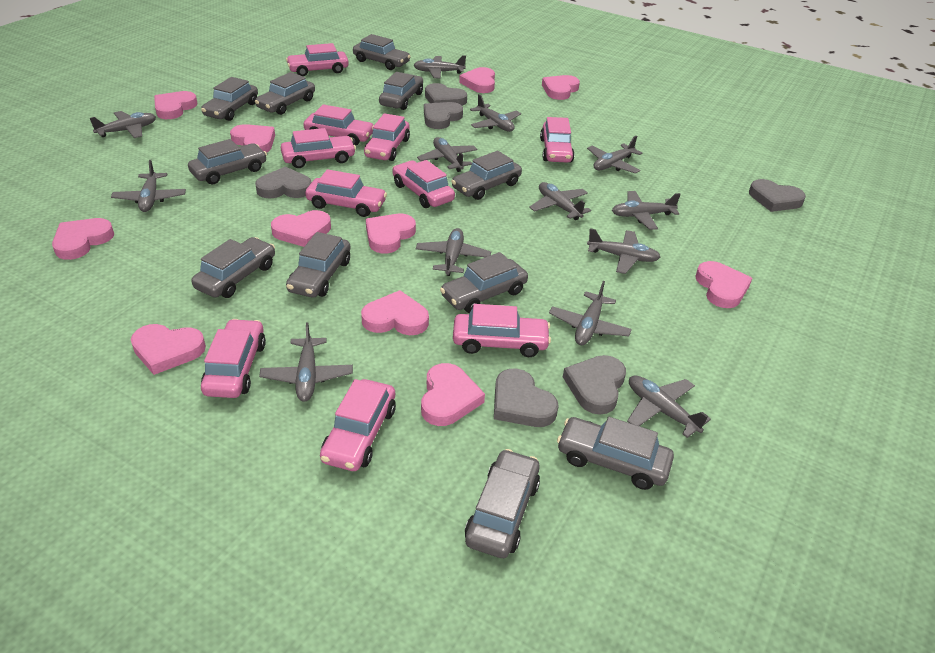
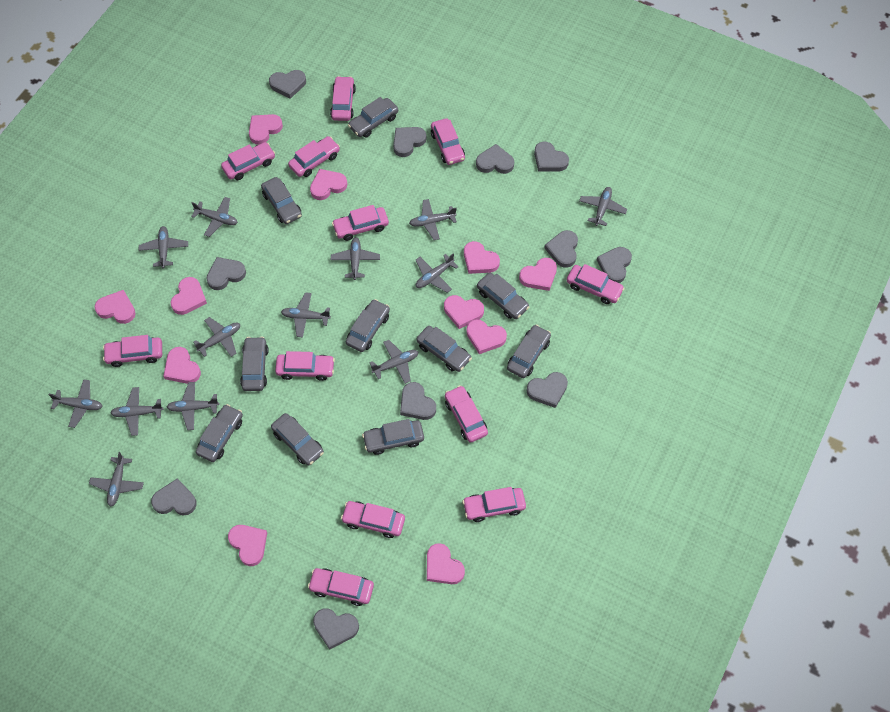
grey car: 11 -> 10
grey heart: 6 -> 11
pink car: 10 -> 12

